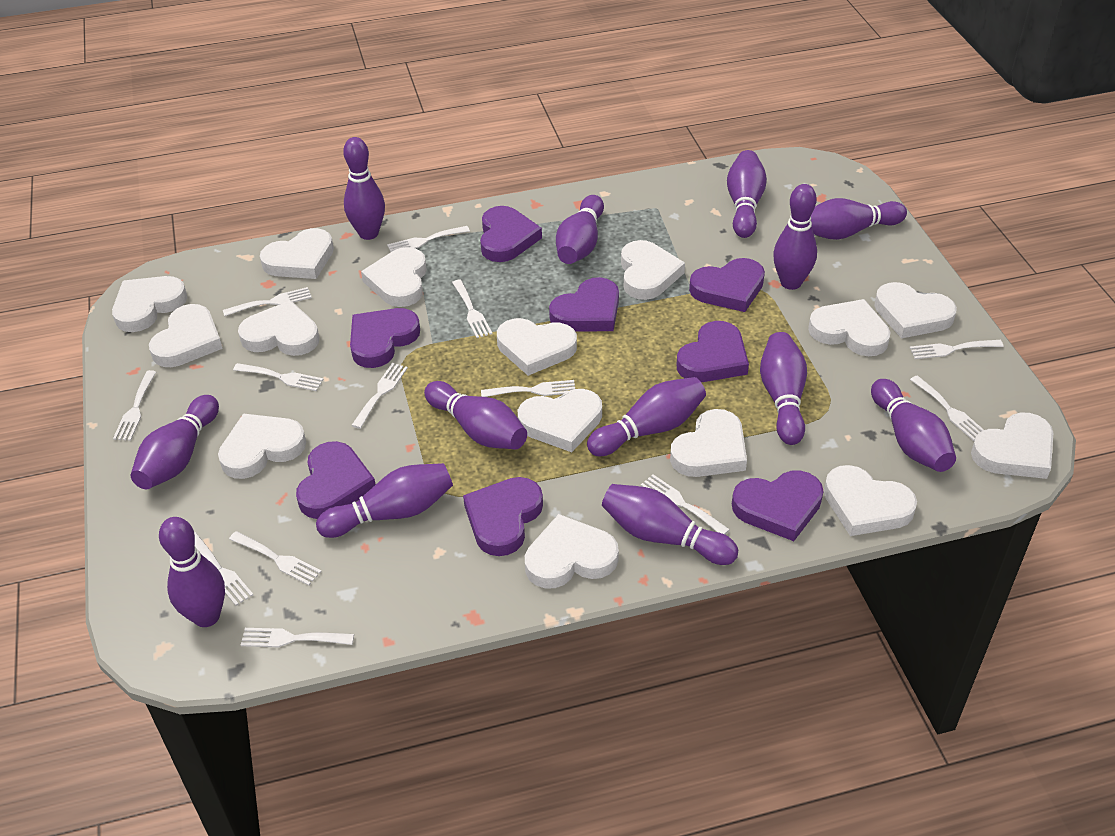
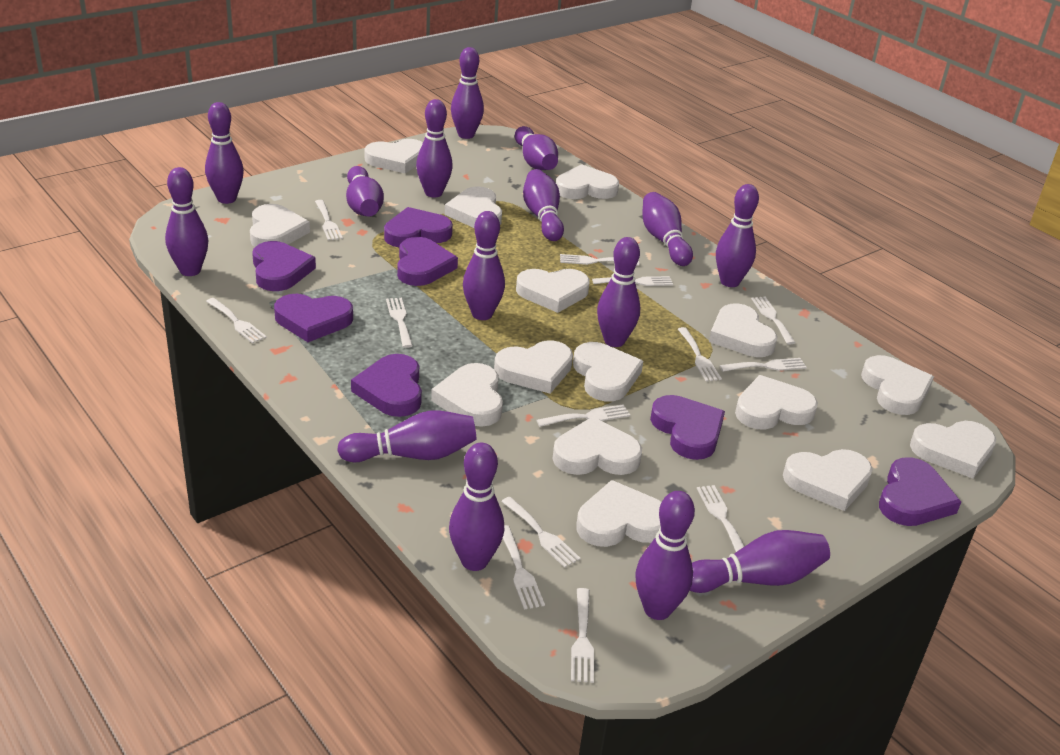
purple bowling pin: 13 -> 15
purple heart: 8 -> 7

